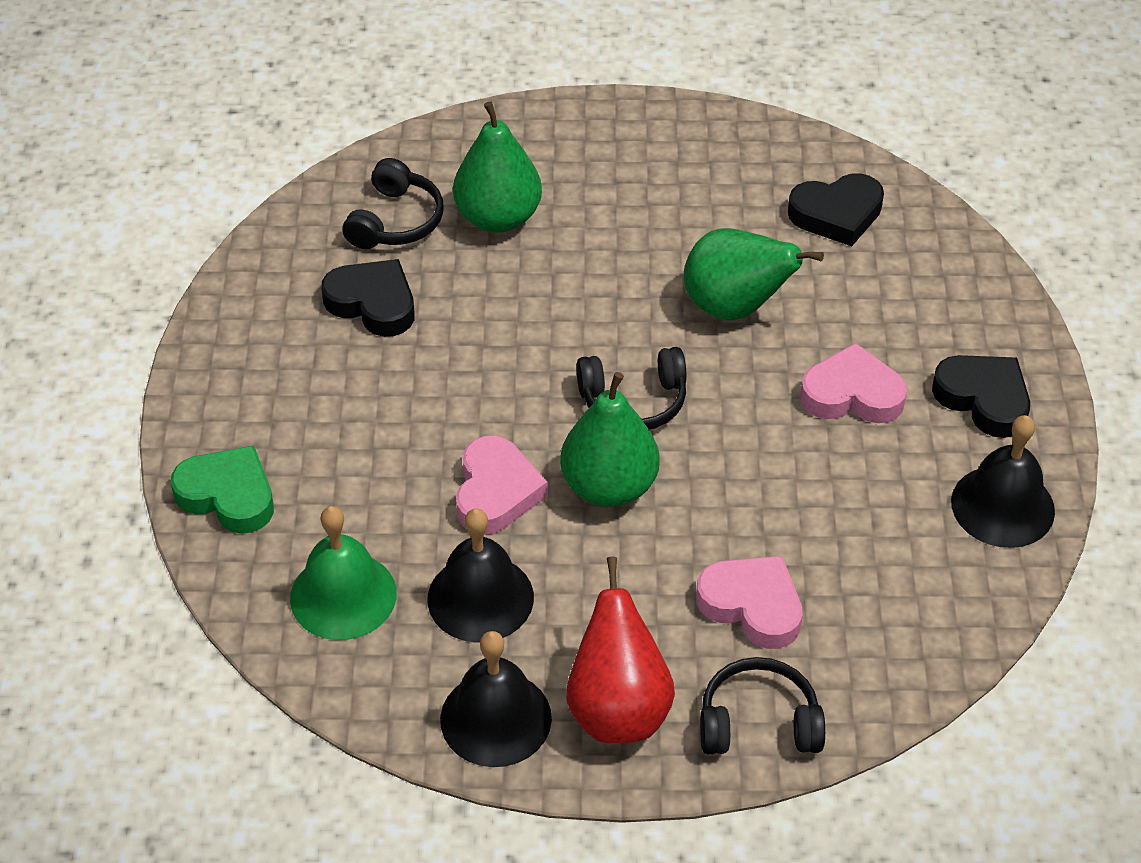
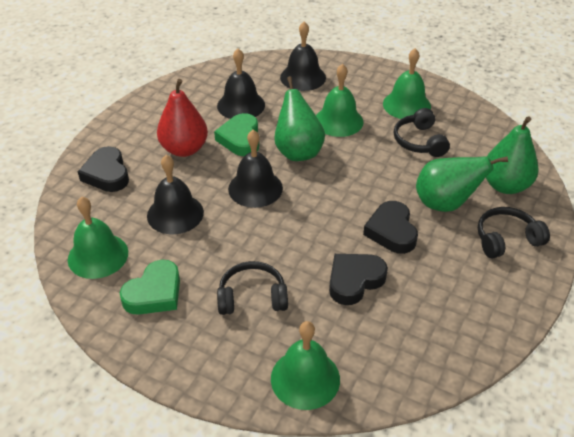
black bell: 3 -> 4
green bell: 1 -> 4
green heart: 1 -> 2
pink heart: 3 -> 0

